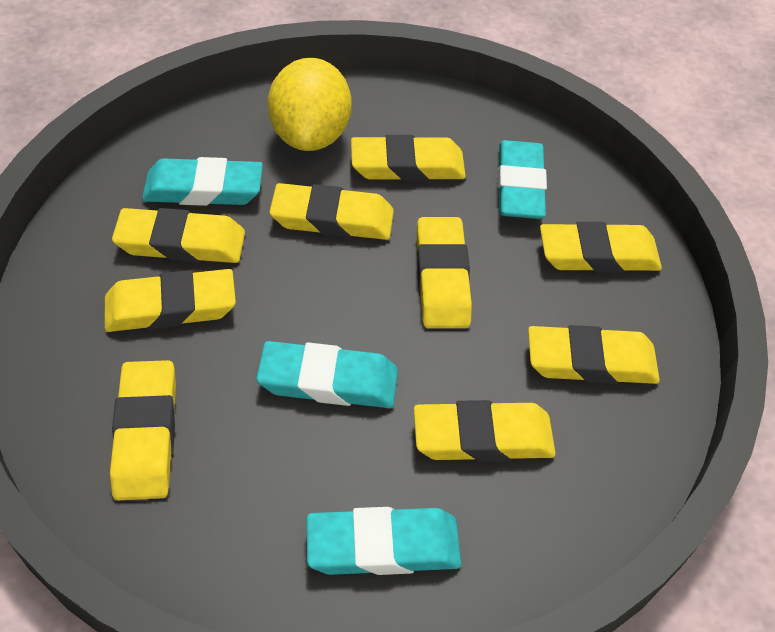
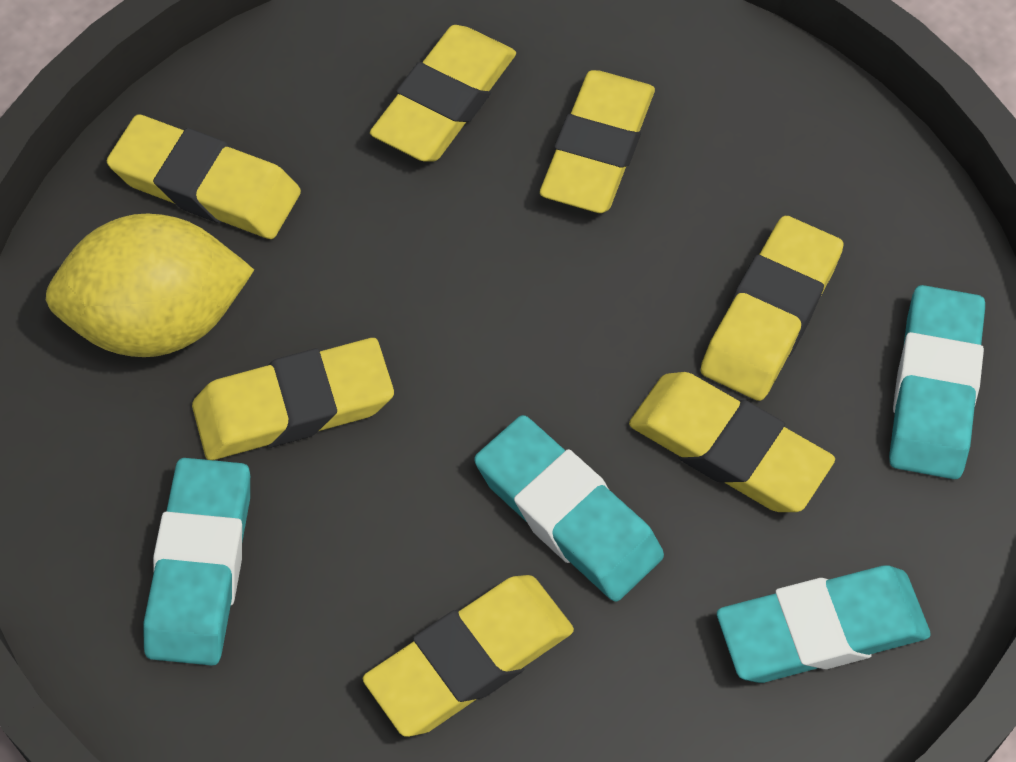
yellow eraser: 9 -> 7

